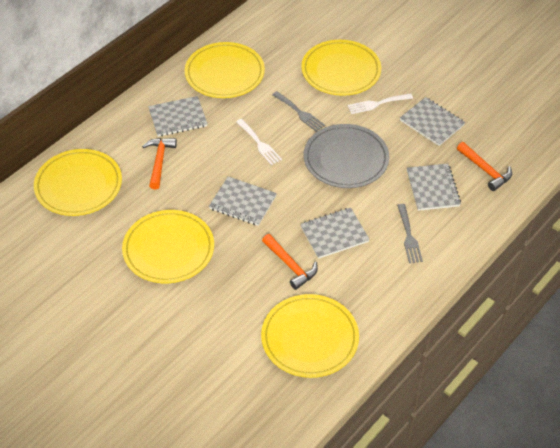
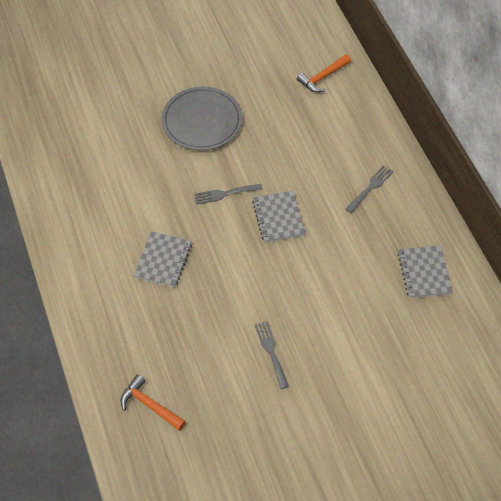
grey fork: 2 -> 3
grey notebook: 5 -> 3
orange hammer: 3 -> 2
white fork: 2 -> 0
yellow plate: 5 -> 0

